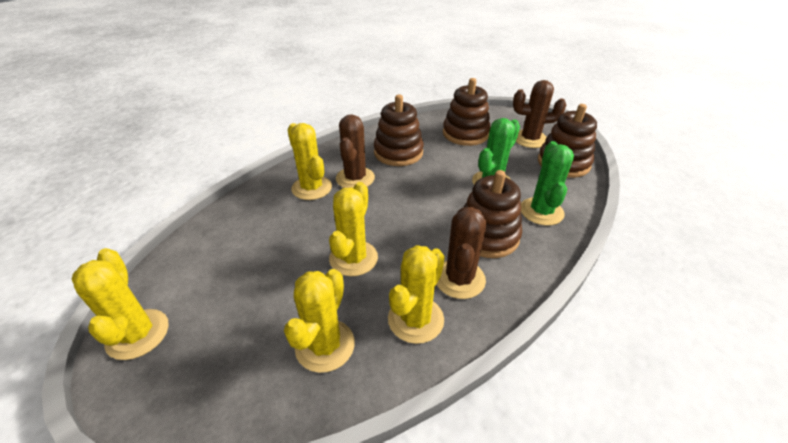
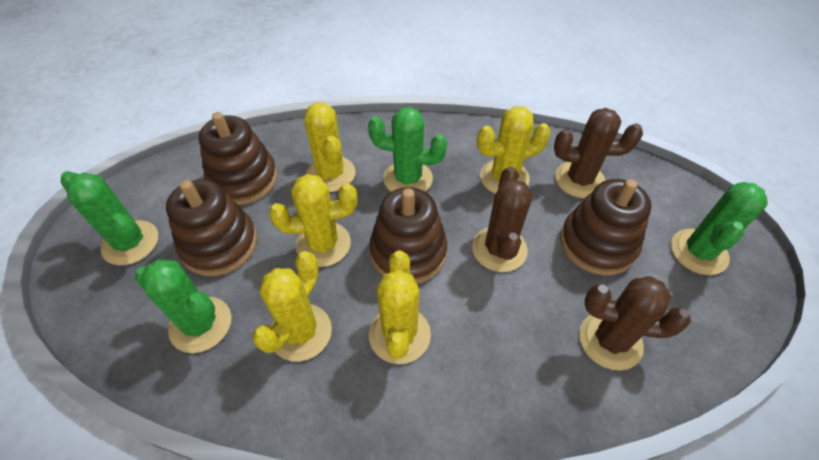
green cactus: 2 -> 4

